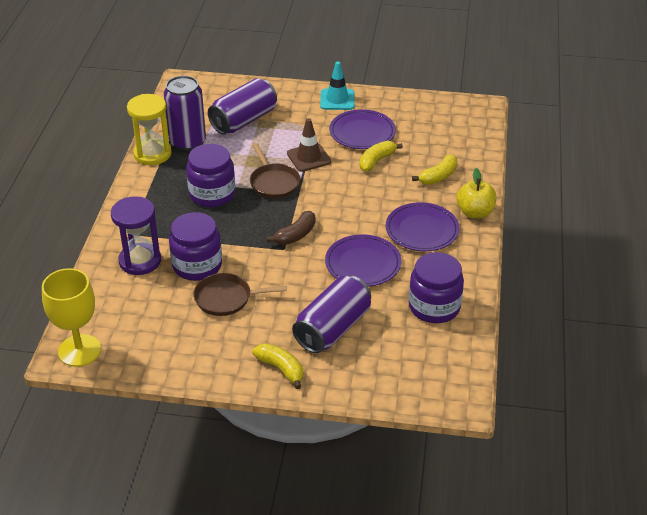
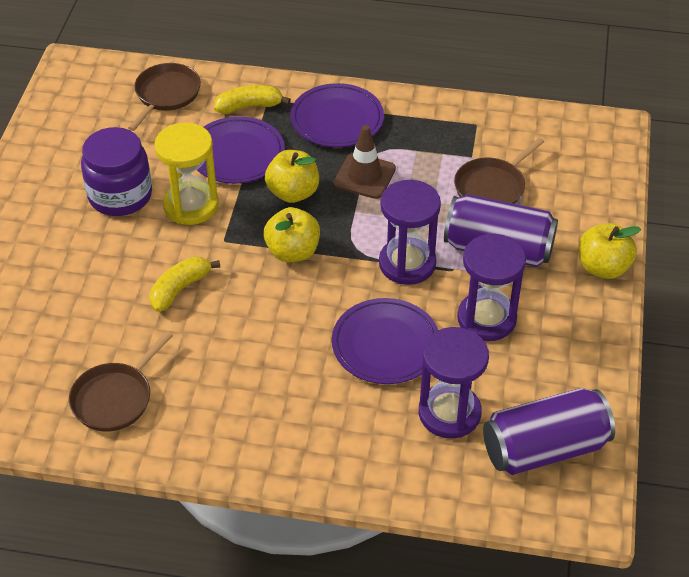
brown banana: 1 -> 0
brown pan: 2 -> 3
purple can: 3 -> 2
purple hourglass: 1 -> 3
purple jar: 3 -> 1
turquoise traffic cone: 1 -> 0
yellow apple: 1 -> 3
yellow banana: 3 -> 2
yellow goblet: 1 -> 0

